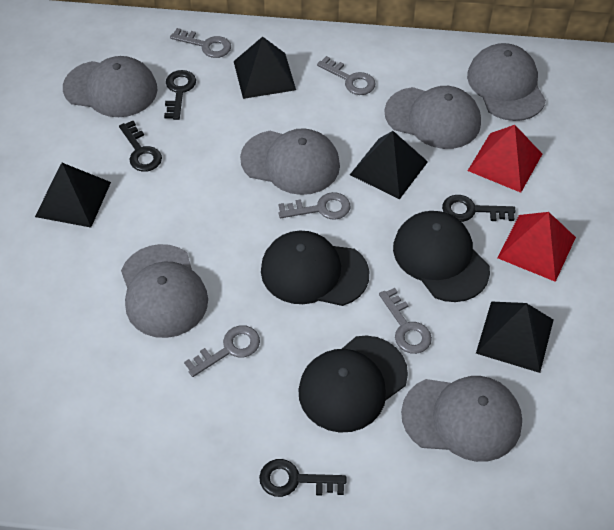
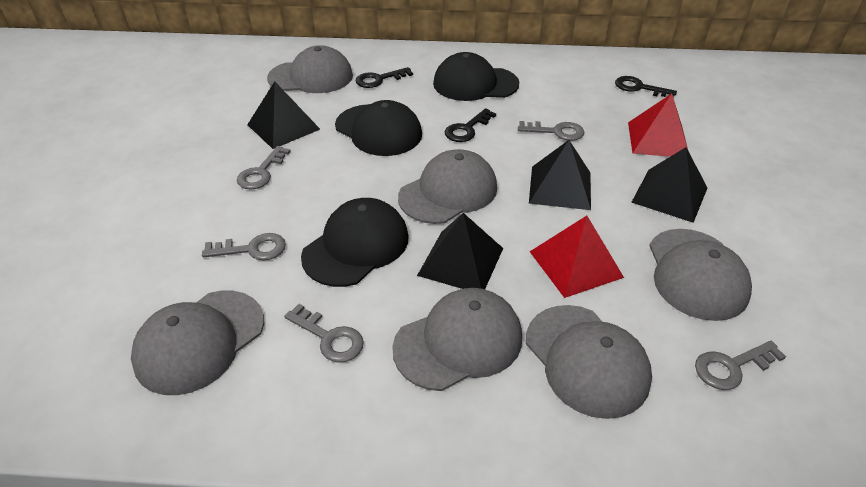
black key: 4 -> 3

